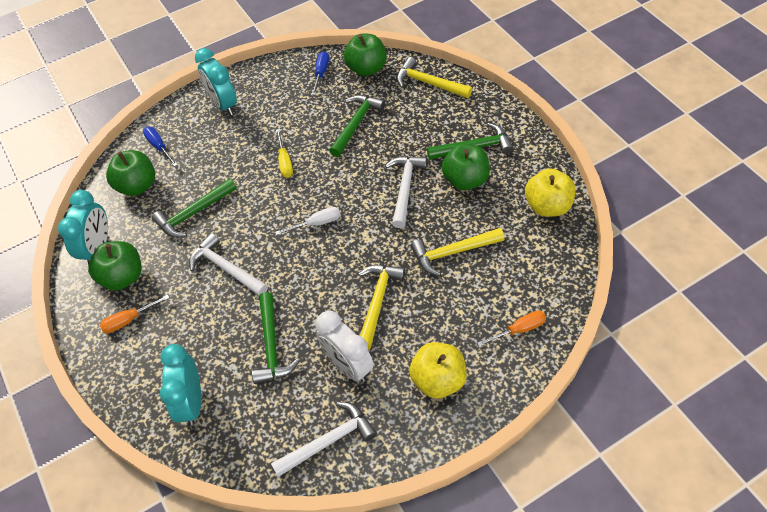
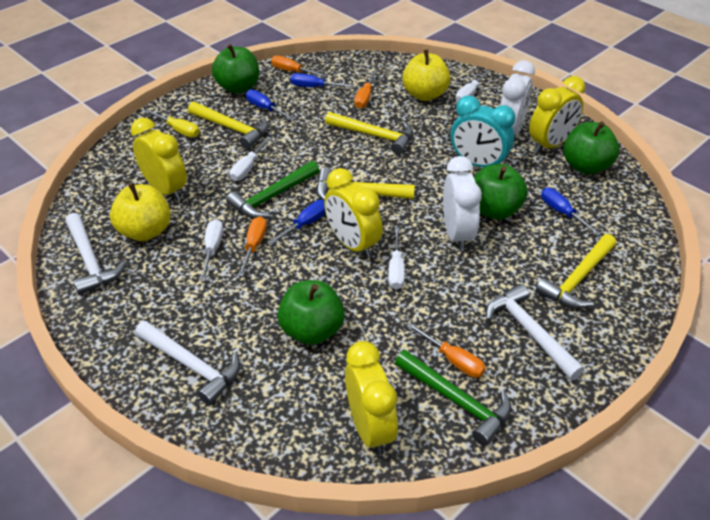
blue screwdriver: 2 -> 4
green hammer: 4 -> 2
orange screwdriver: 2 -> 4
turquoise clock: 3 -> 1
white clock: 1 -> 2
white screwdriver: 1 -> 4
yellow clock: 0 -> 4
yellow hammer: 3 -> 4

